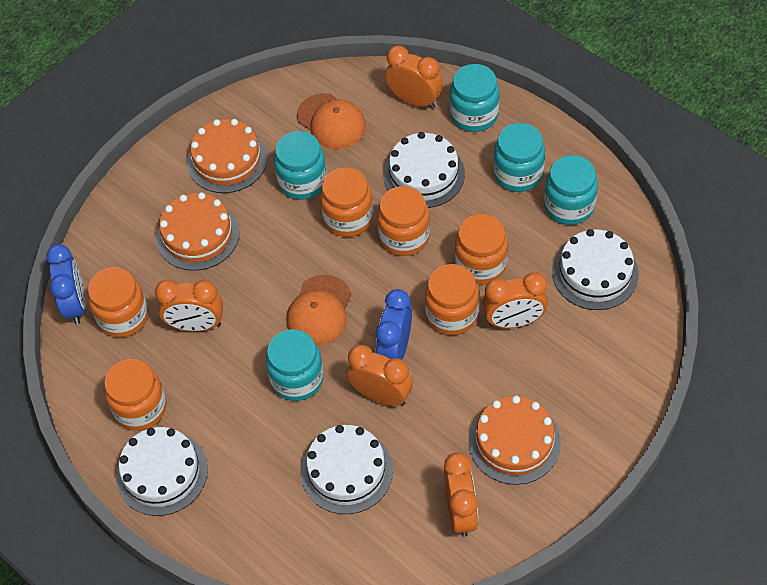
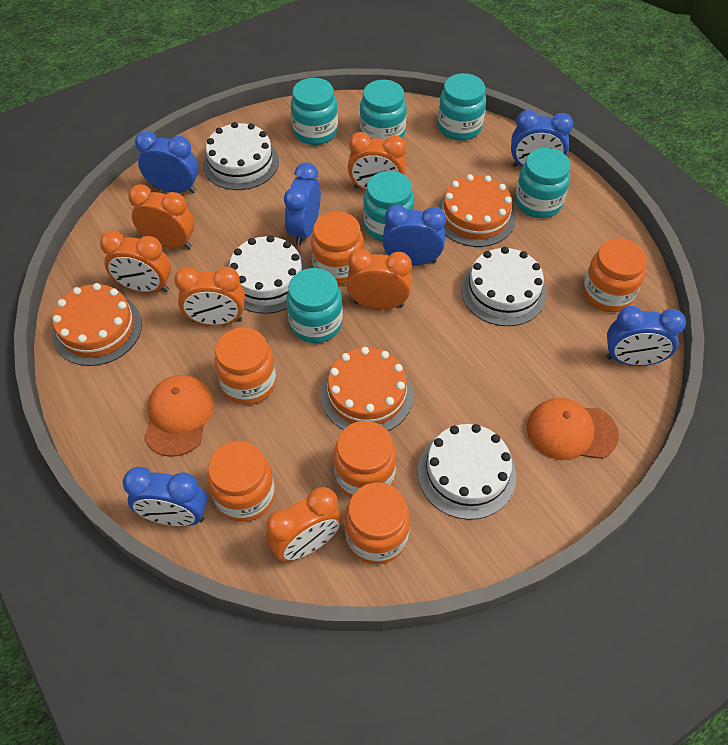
blue clock: 2 -> 6
orange clock: 5 -> 6
turquoise jar: 5 -> 6

